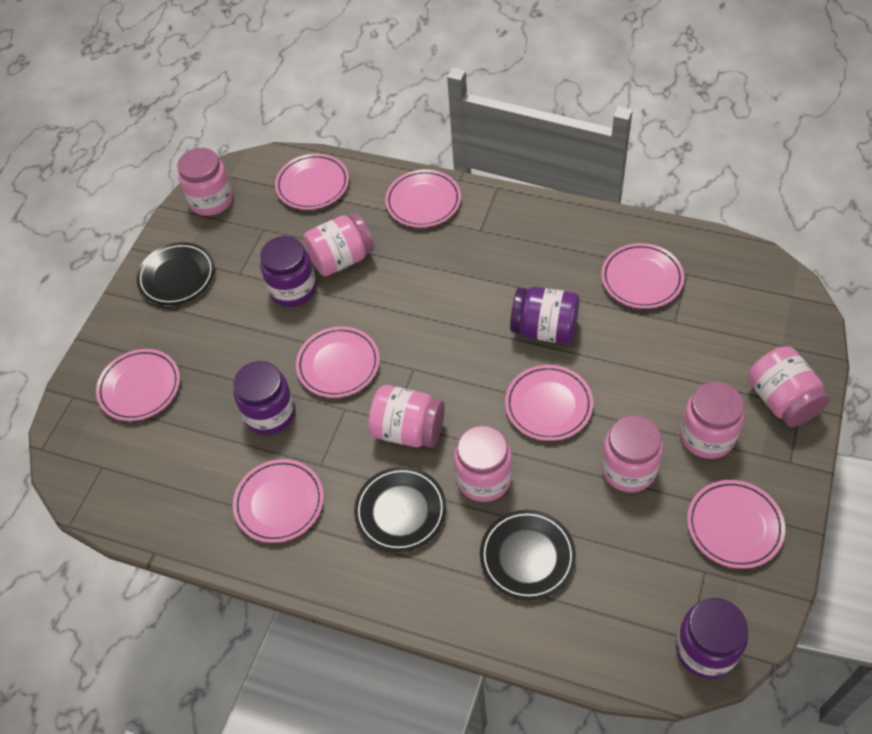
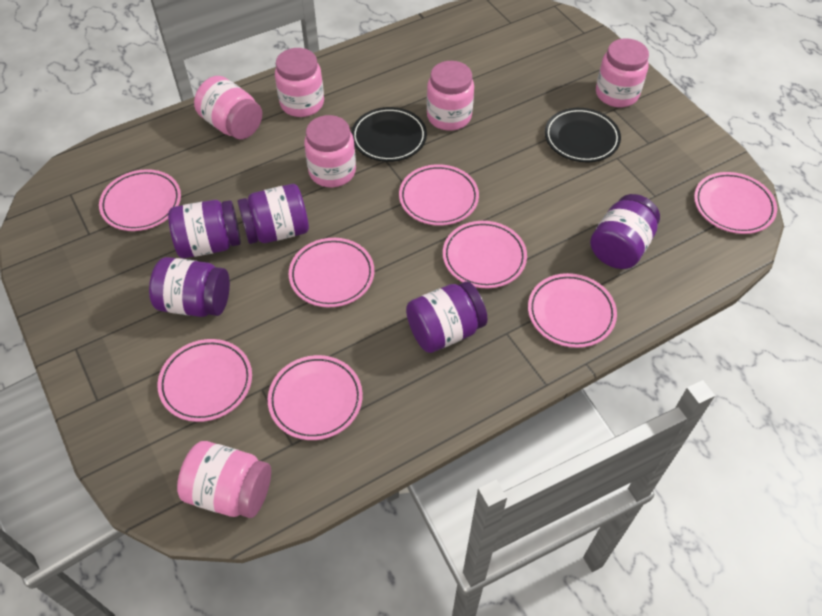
black plate: 3 -> 2
pink jar: 7 -> 6
purple jar: 4 -> 5

